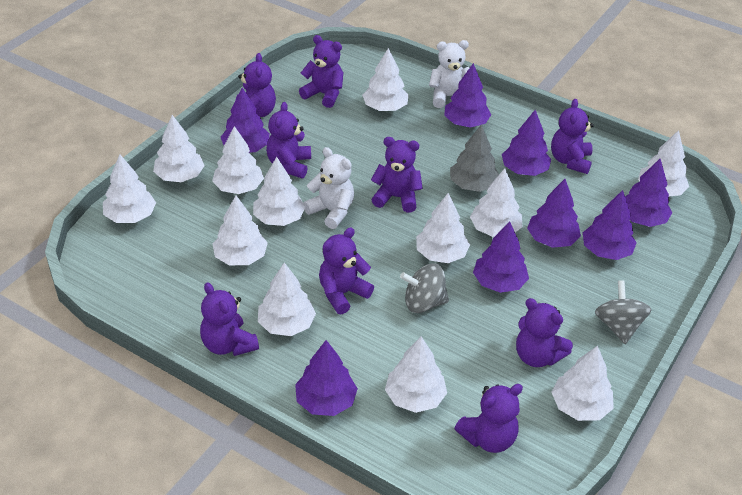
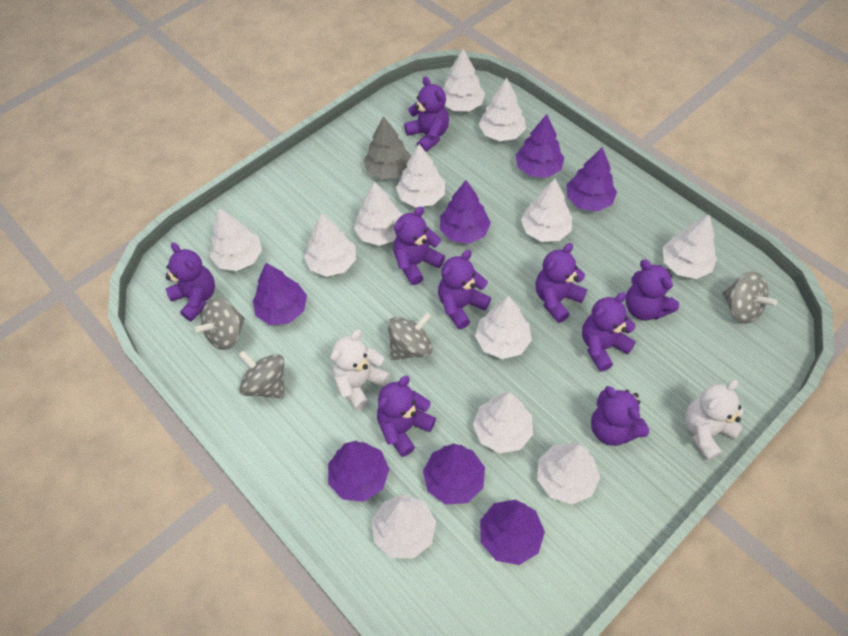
grey spinning top: 2 -> 4
purple tree: 8 -> 7

